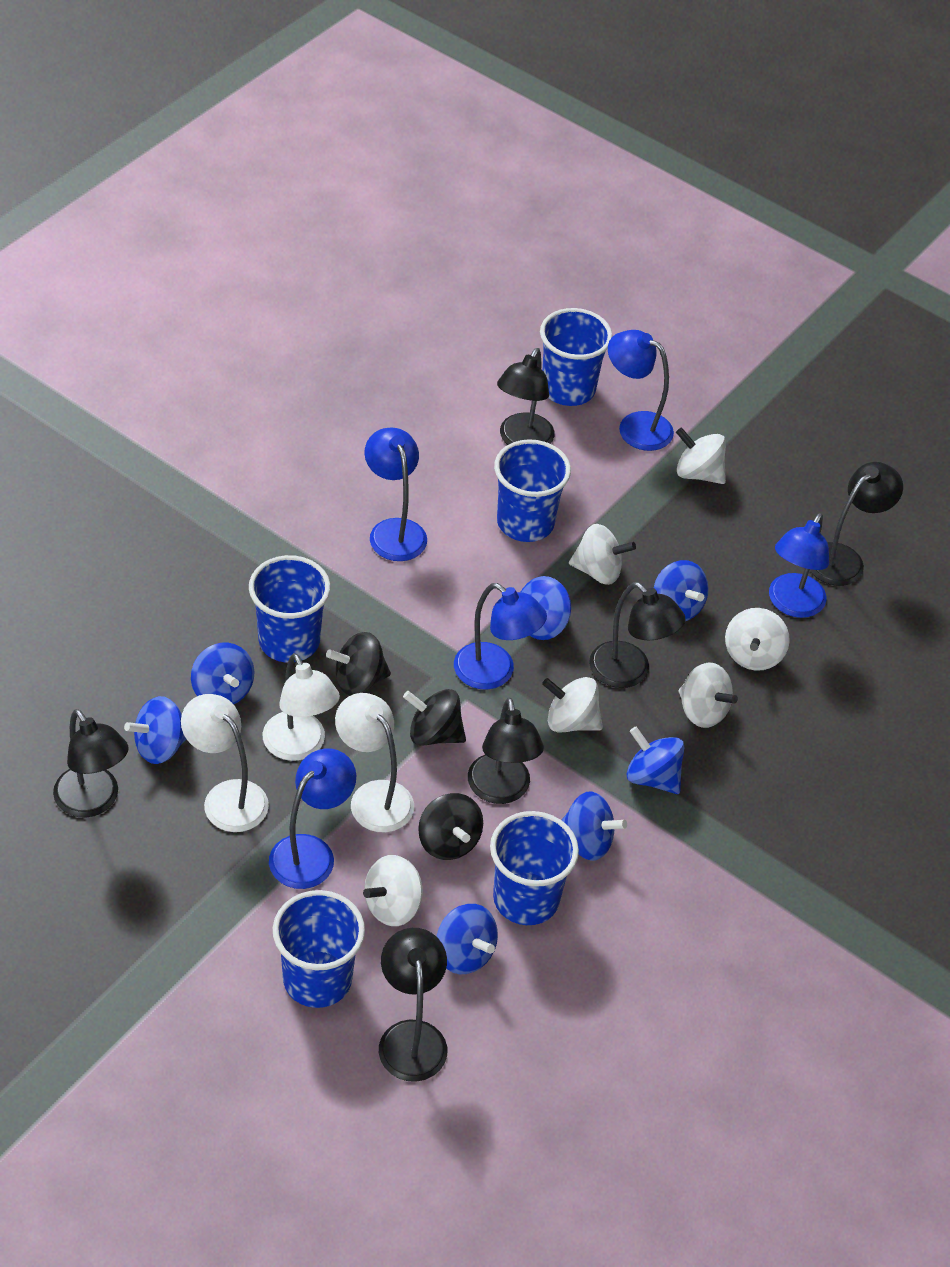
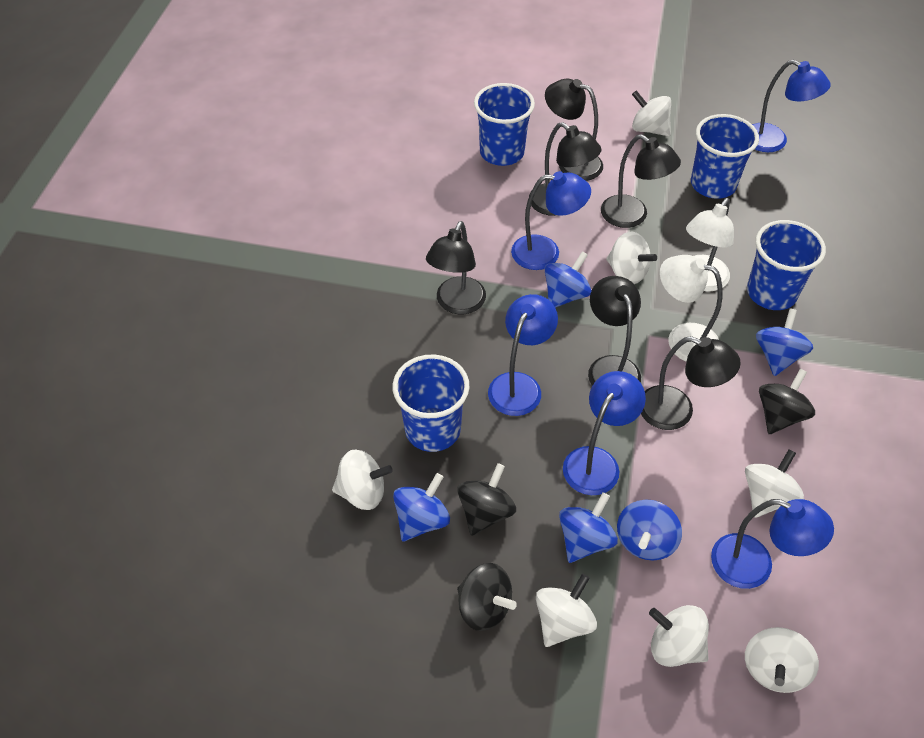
blue cup: 5 -> 4
blue spinning top: 7 -> 5
white lamp: 3 -> 2
white spinning top: 6 -> 7

